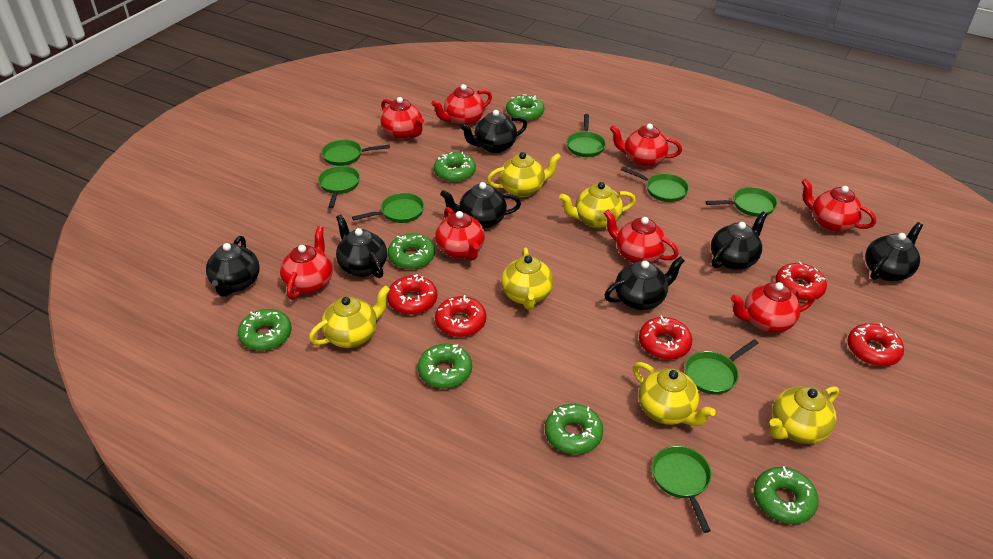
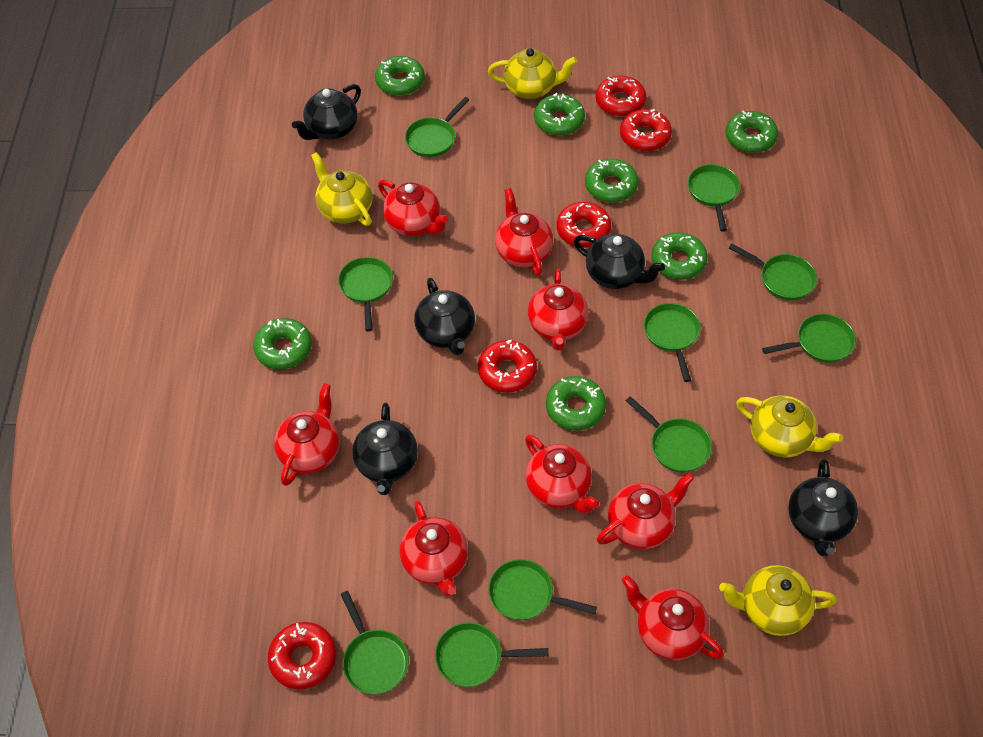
black teapot: 7 -> 5
green pan: 8 -> 10
yellow teapot: 6 -> 4

